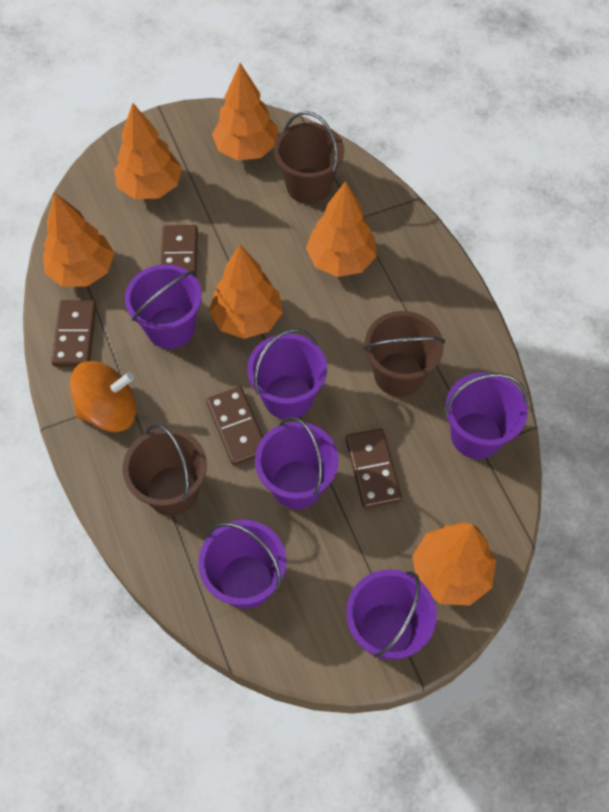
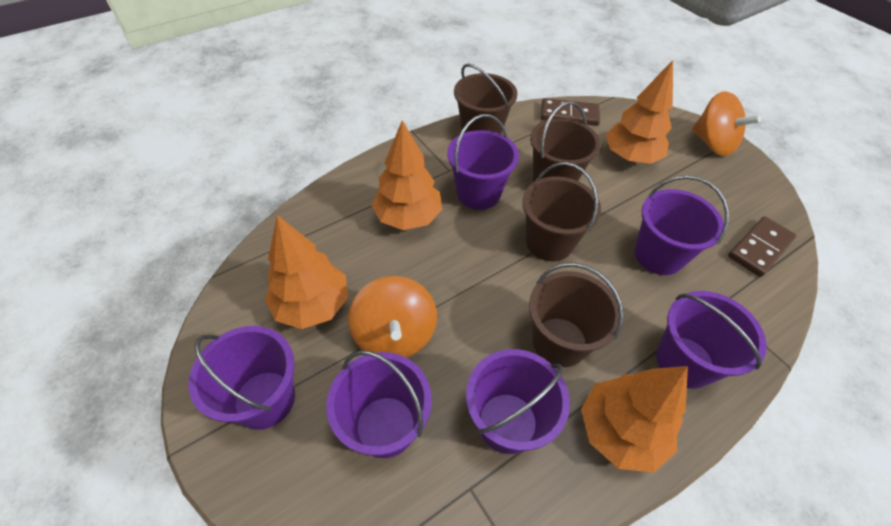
brown bucket: 3 -> 4
brown domino: 4 -> 2
orange spinning top: 1 -> 2
orange tree: 6 -> 4

